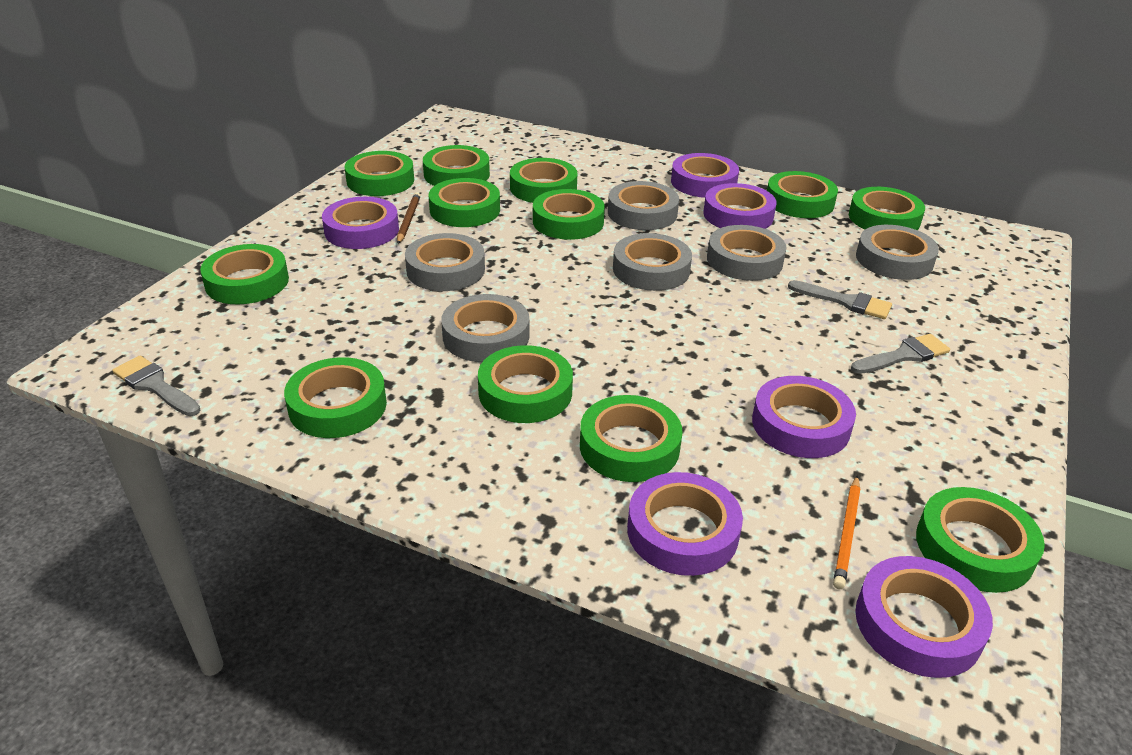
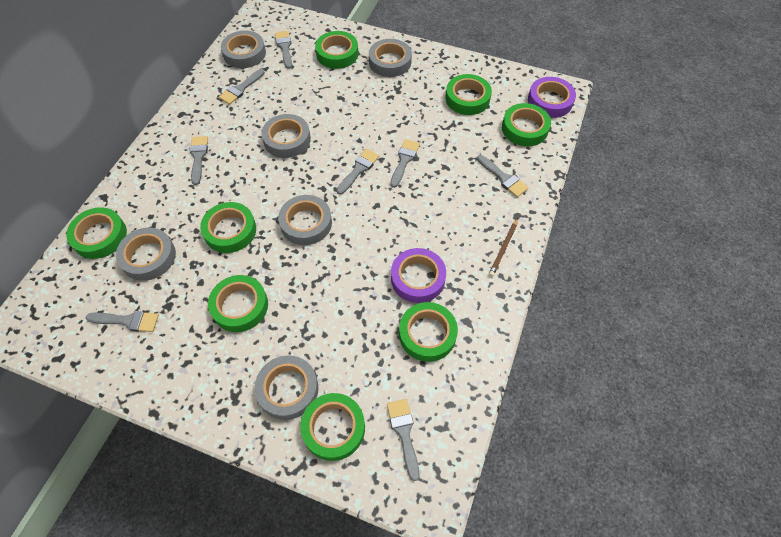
green tape: 12 -> 8
grey brush: 3 -> 8
orange pencil: 1 -> 0
purple tape: 6 -> 2

